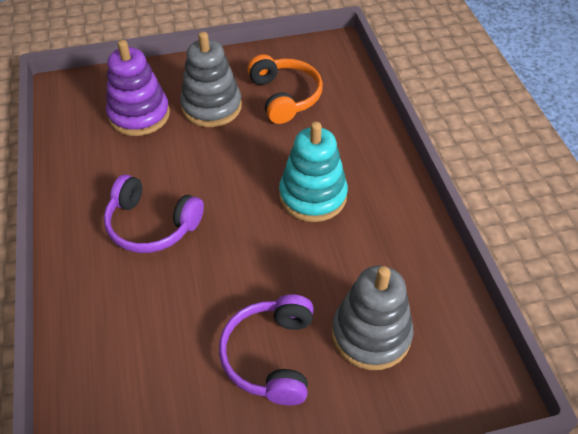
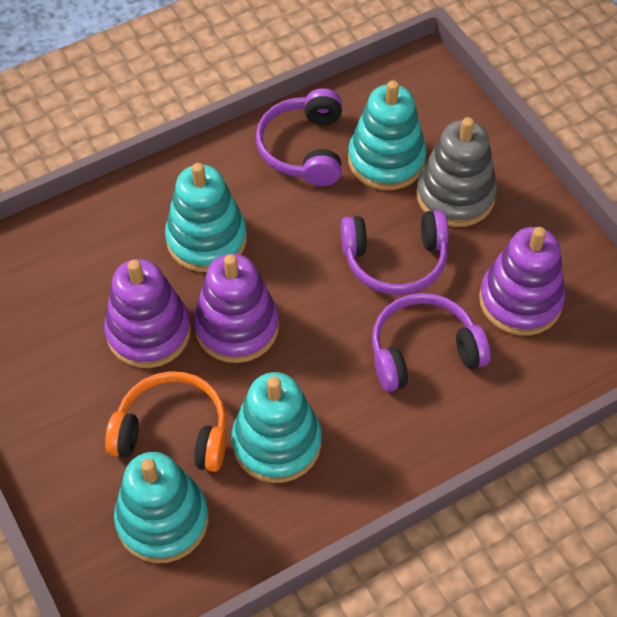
grey stacking toy: 2 -> 1
purple headphones: 2 -> 3
purple stacking toy: 1 -> 3
turquoise stacking toy: 1 -> 4

